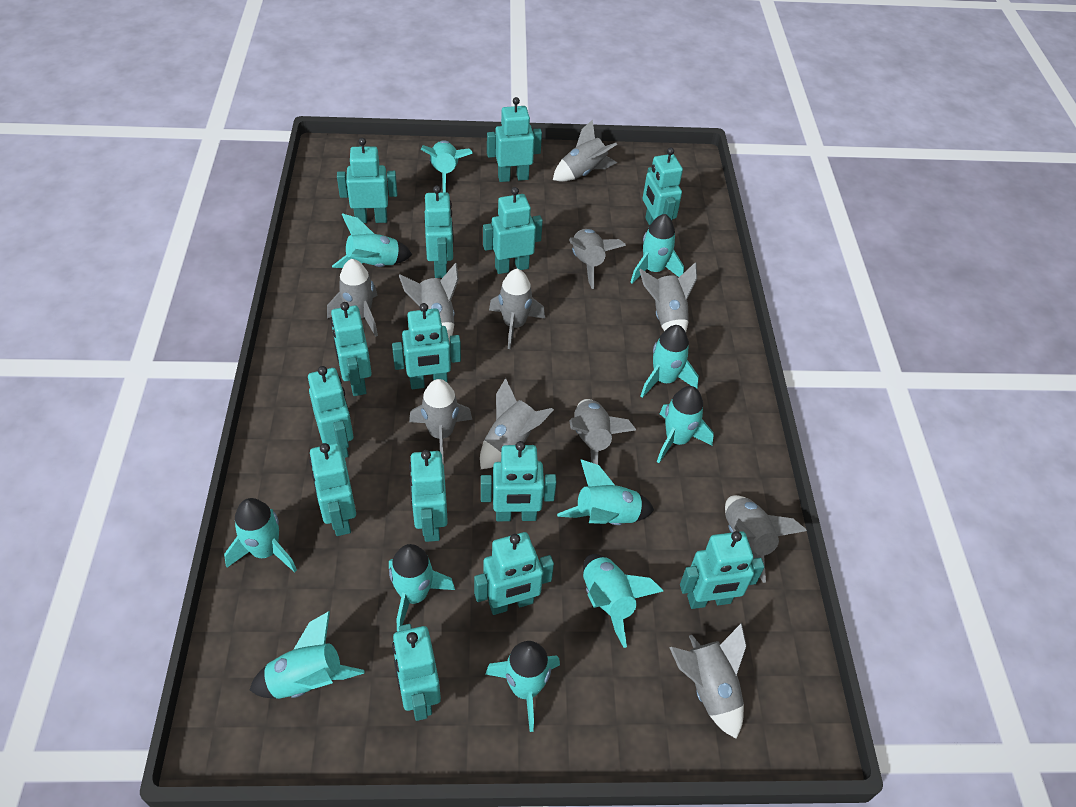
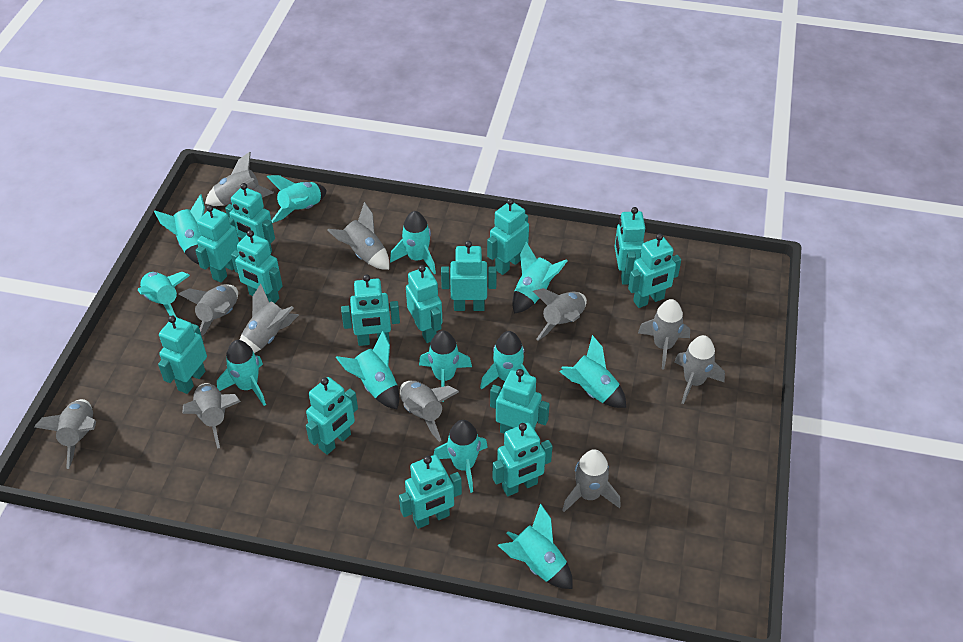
turquoise rocket: 11 -> 12

